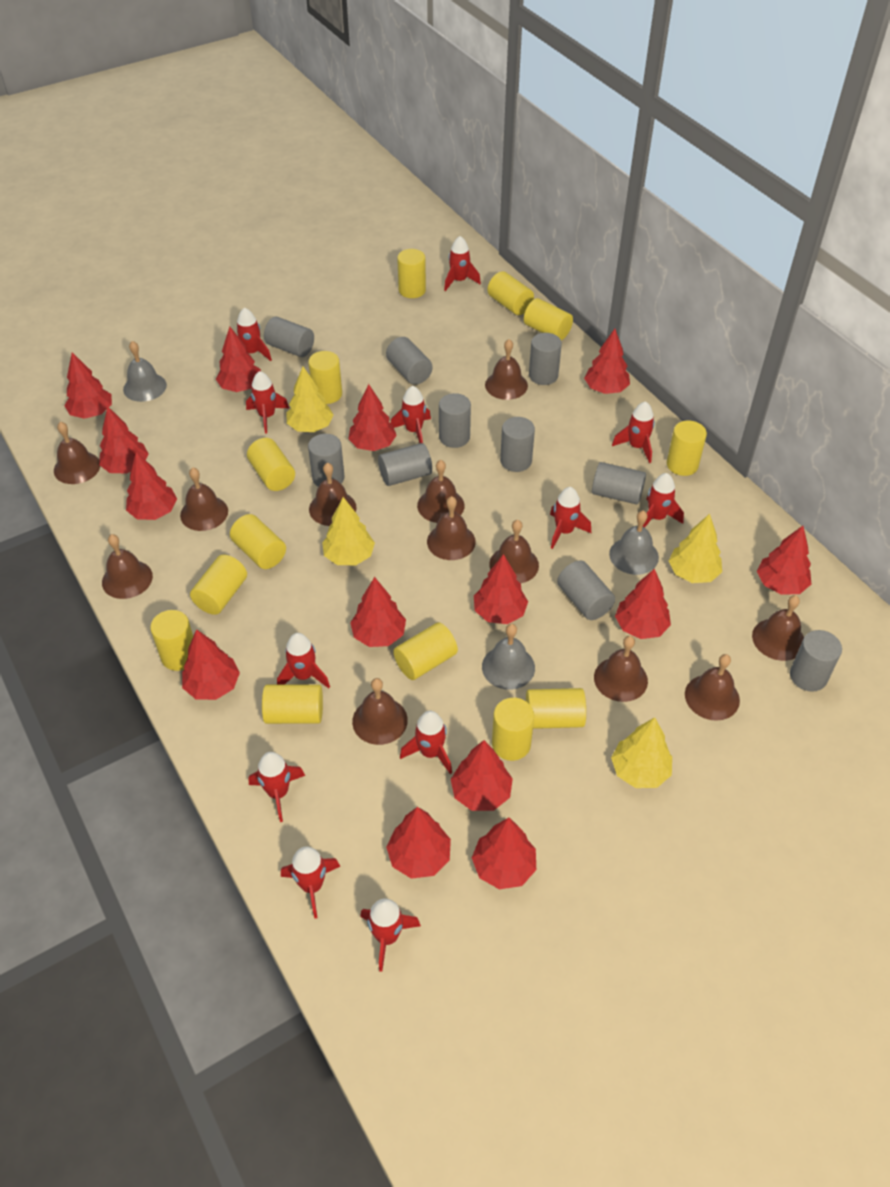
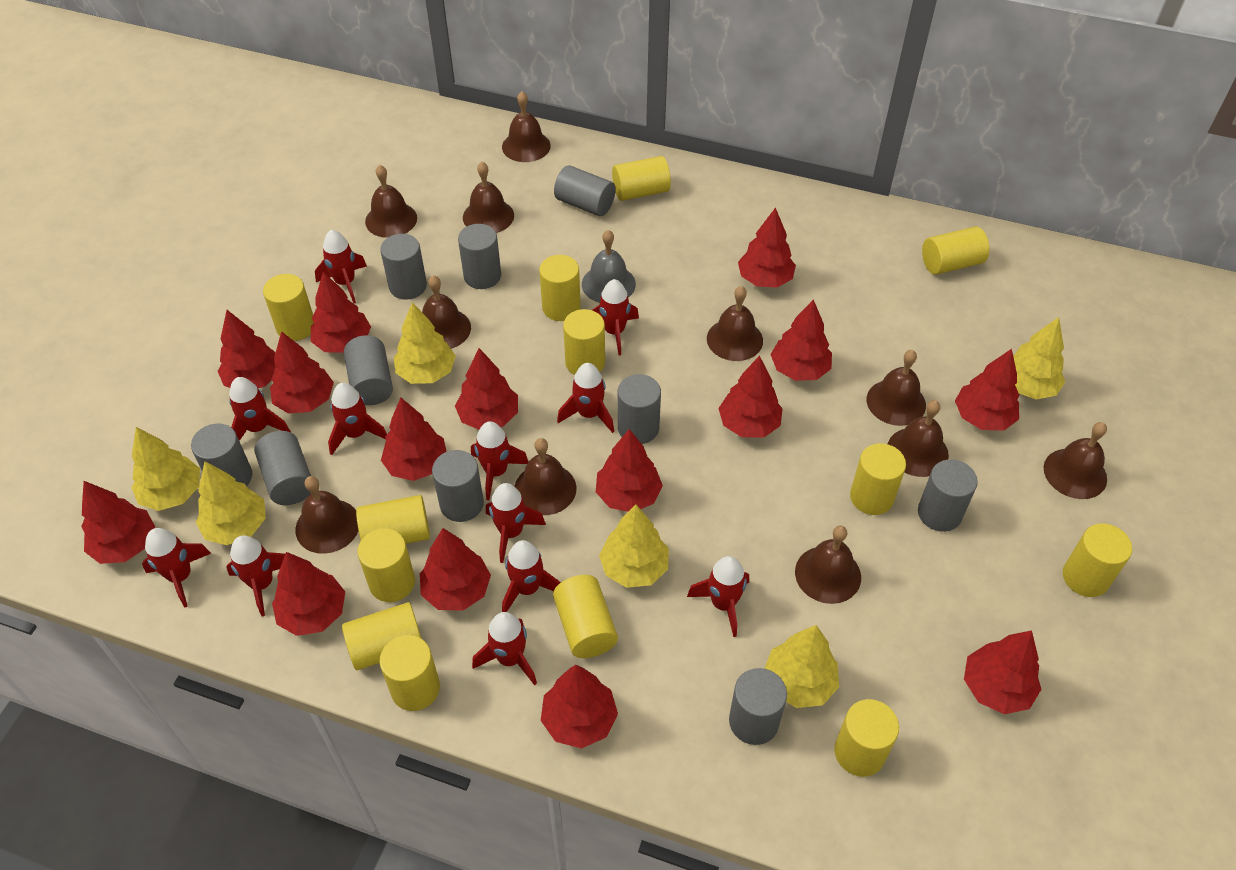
brown bell: 12 -> 11
grey bell: 3 -> 1
red tree: 14 -> 15
yellow tree: 4 -> 6

